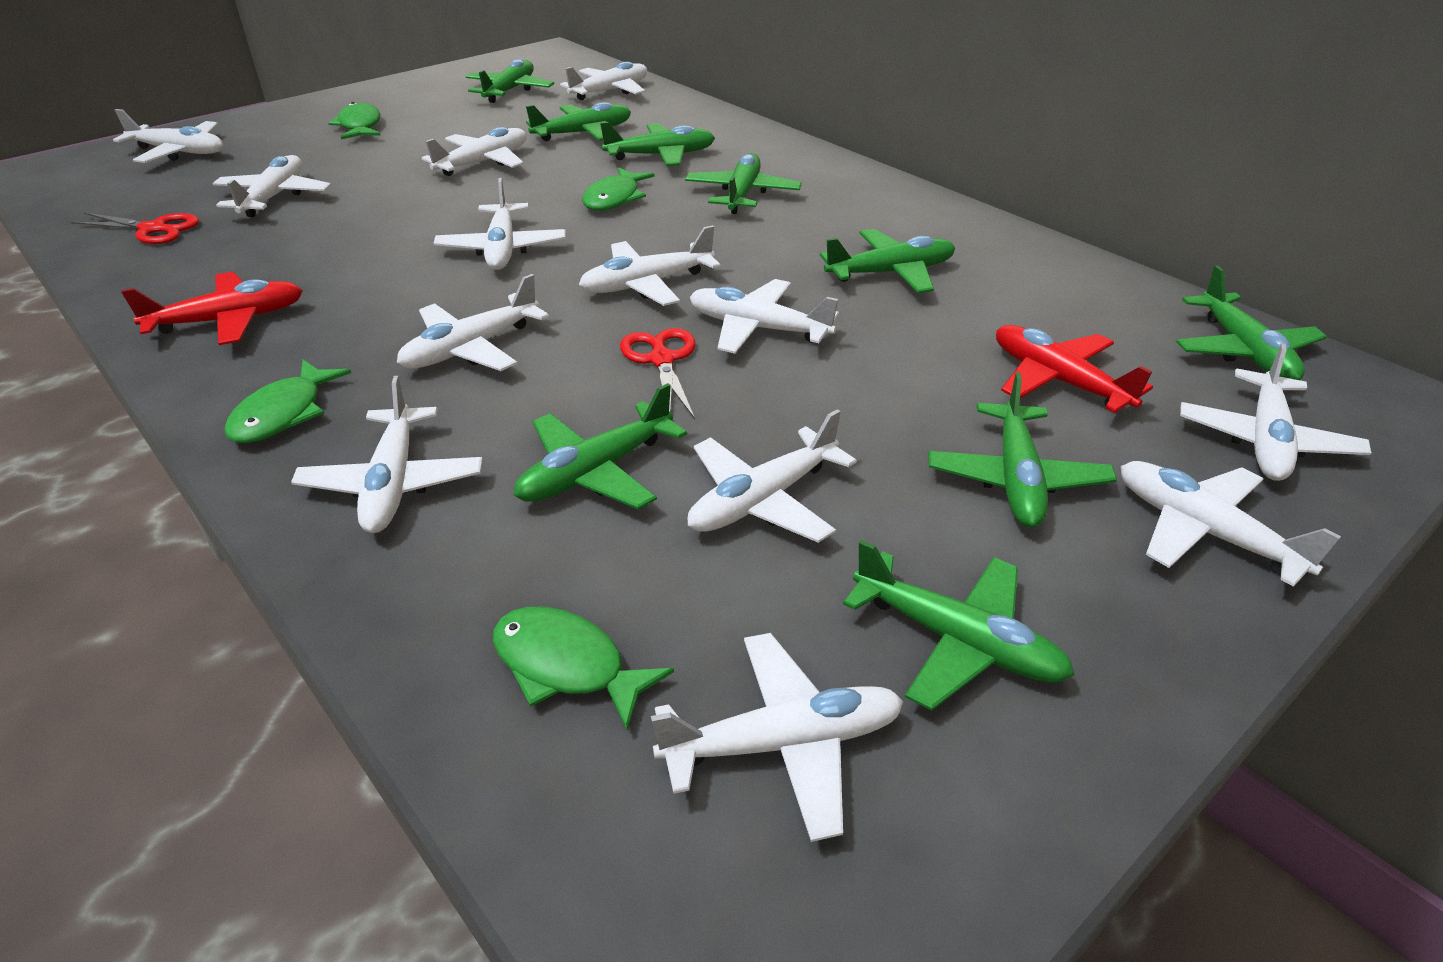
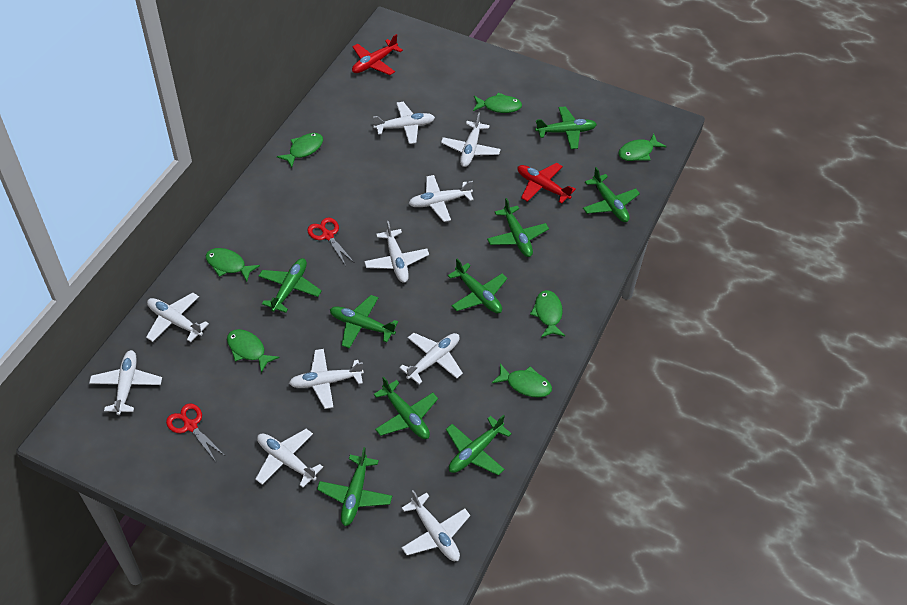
green fish: 4 -> 7
white plane: 13 -> 10

